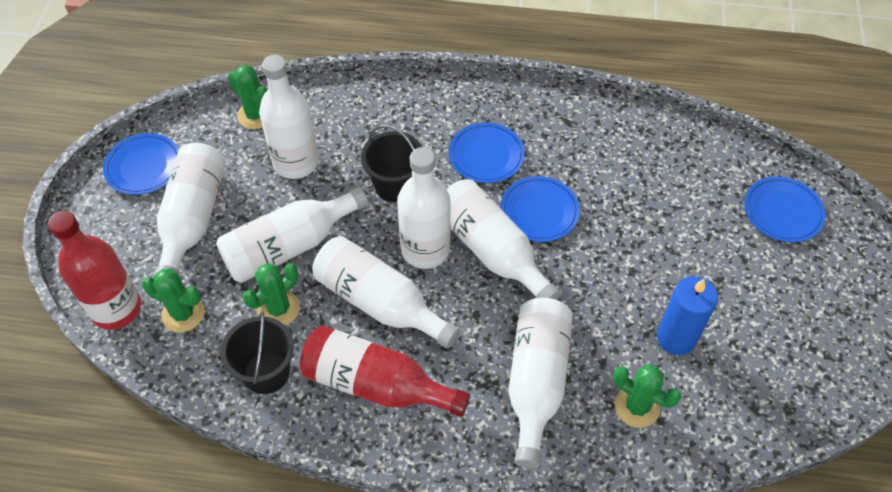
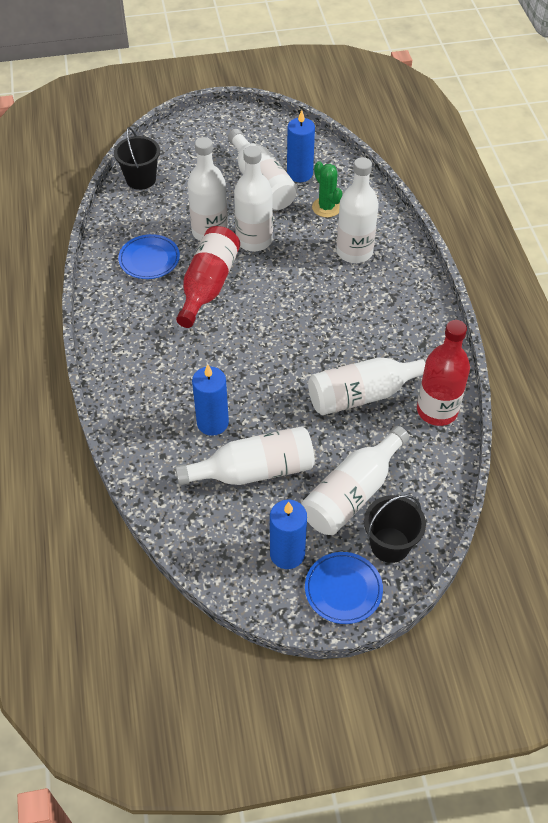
blue candle: 1 -> 3
blue plate: 4 -> 2
green cactus: 4 -> 1

